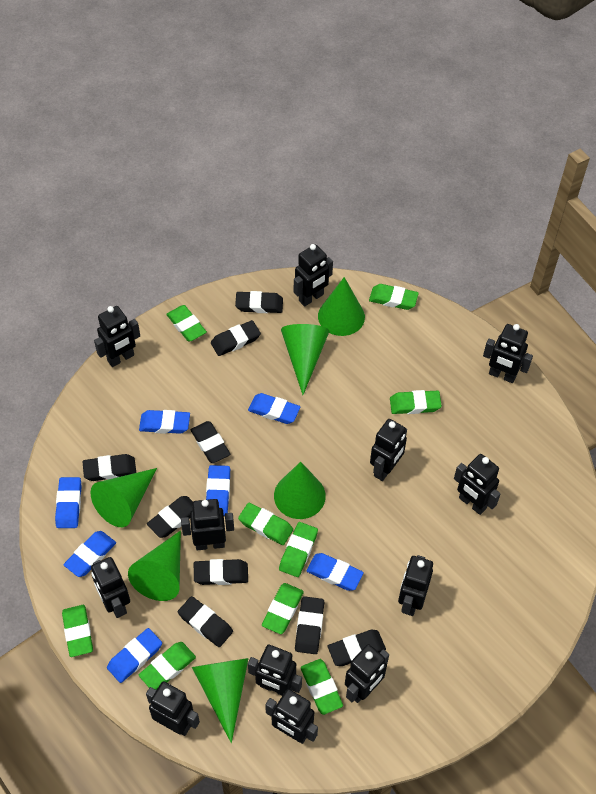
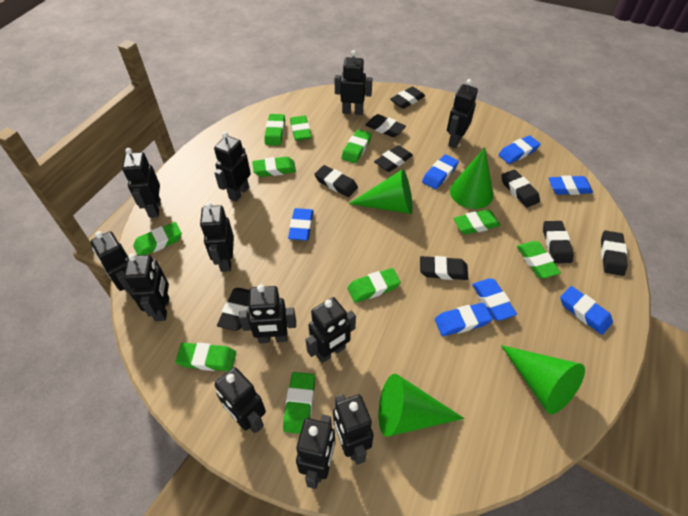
green cone: 6 -> 4
green eraser: 9 -> 10

